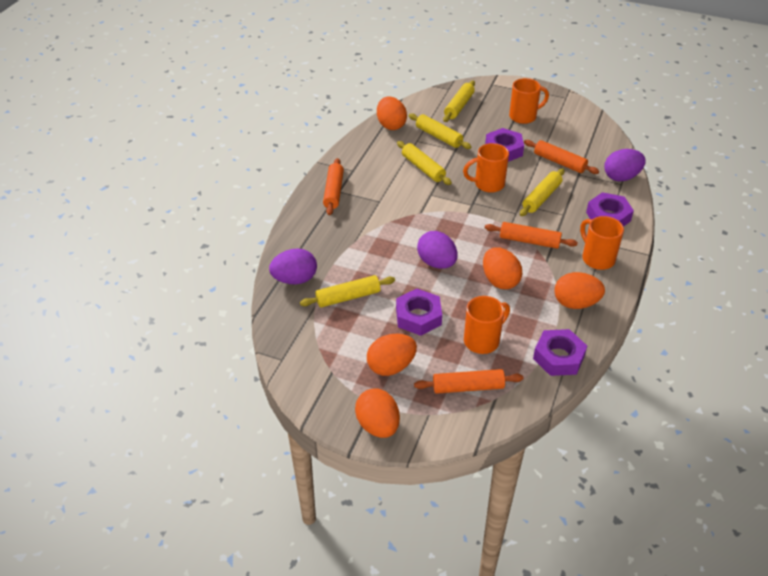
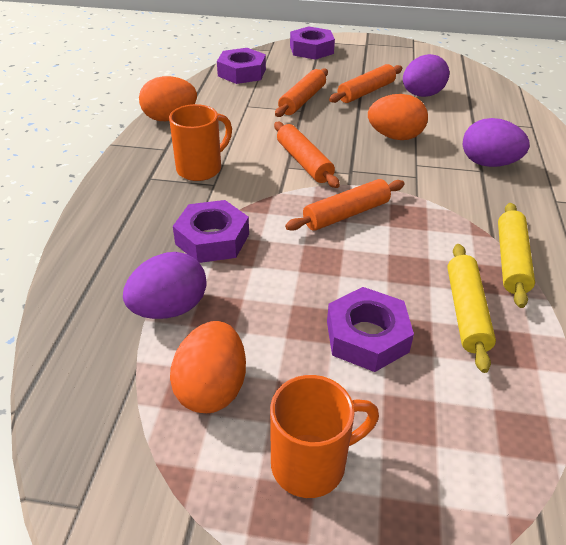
orange egg: 5 -> 3
orange mug: 4 -> 2
yellow rolling pin: 5 -> 2

